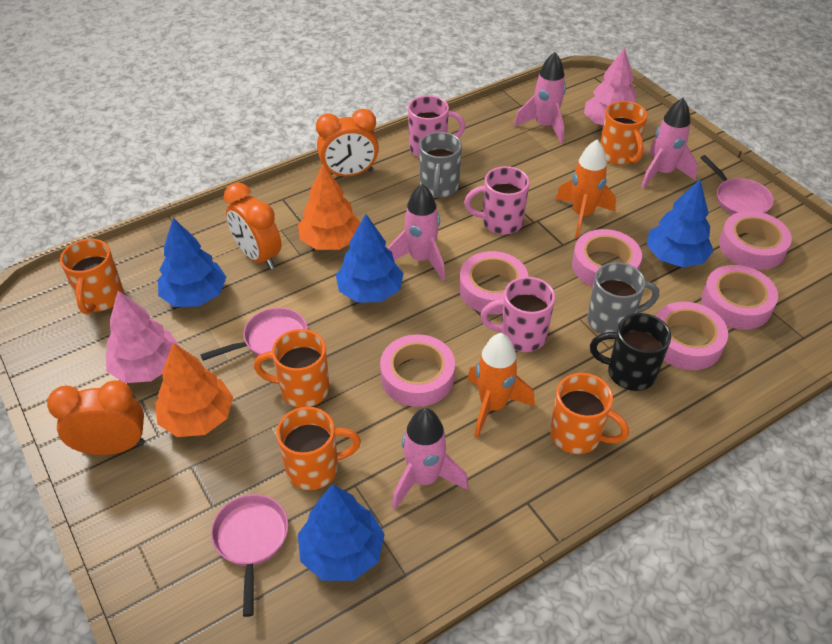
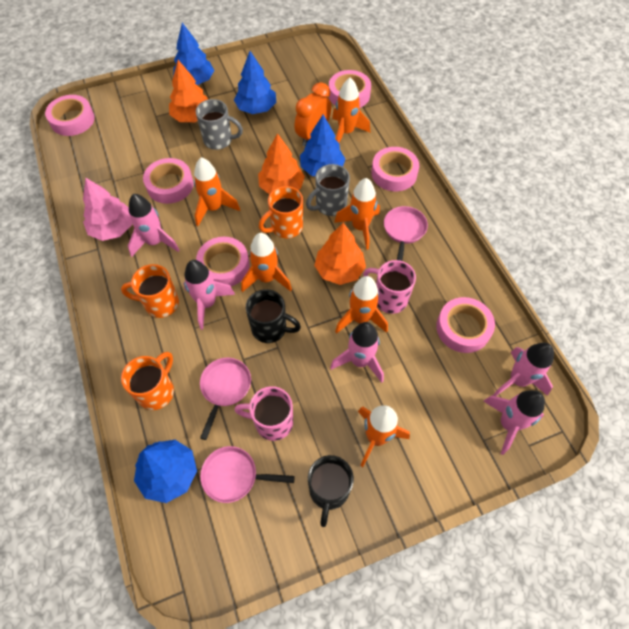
black mug: 1 -> 2
orange clock: 3 -> 1
orange mug: 5 -> 3
orange rocket: 2 -> 6
orange tree: 2 -> 3
pink mug: 3 -> 2
pink rocket: 4 -> 5
pink tree: 2 -> 1

